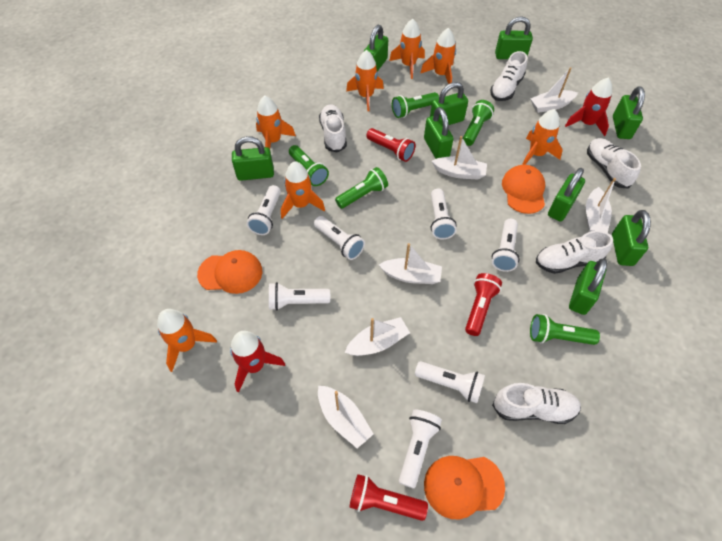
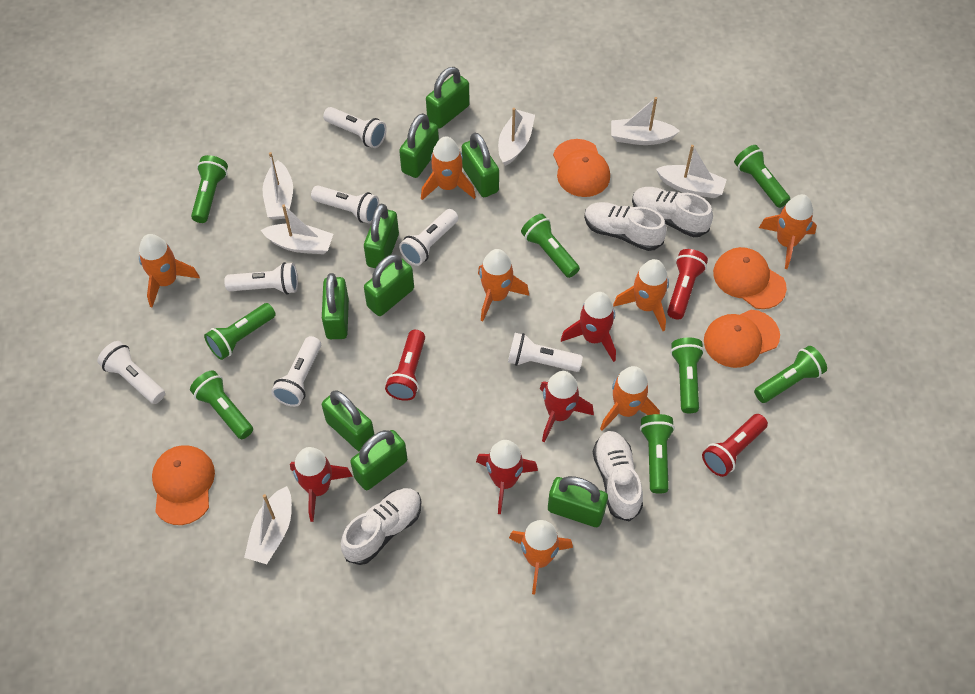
green flashlight: 5 -> 8
orange cap: 3 -> 4
red rocket: 2 -> 4
white shoe: 5 -> 4

